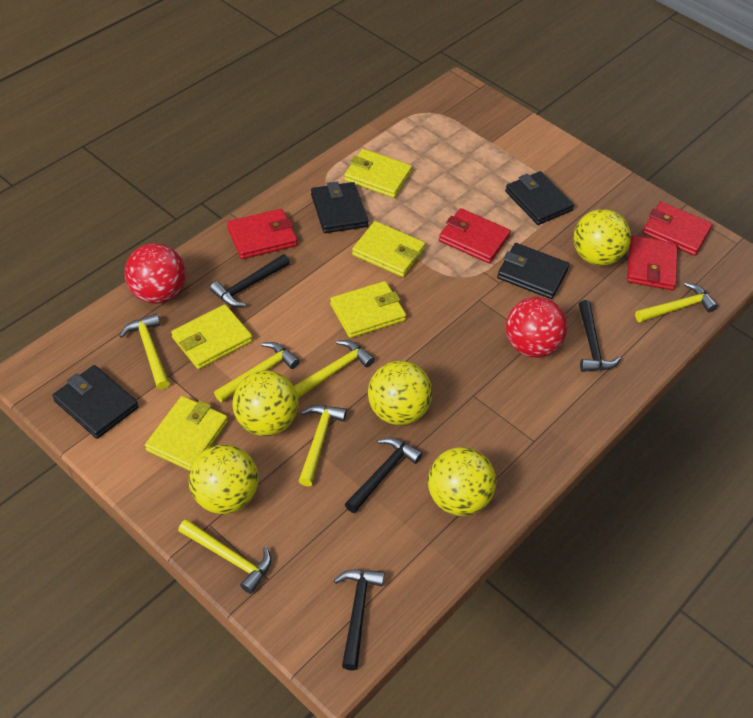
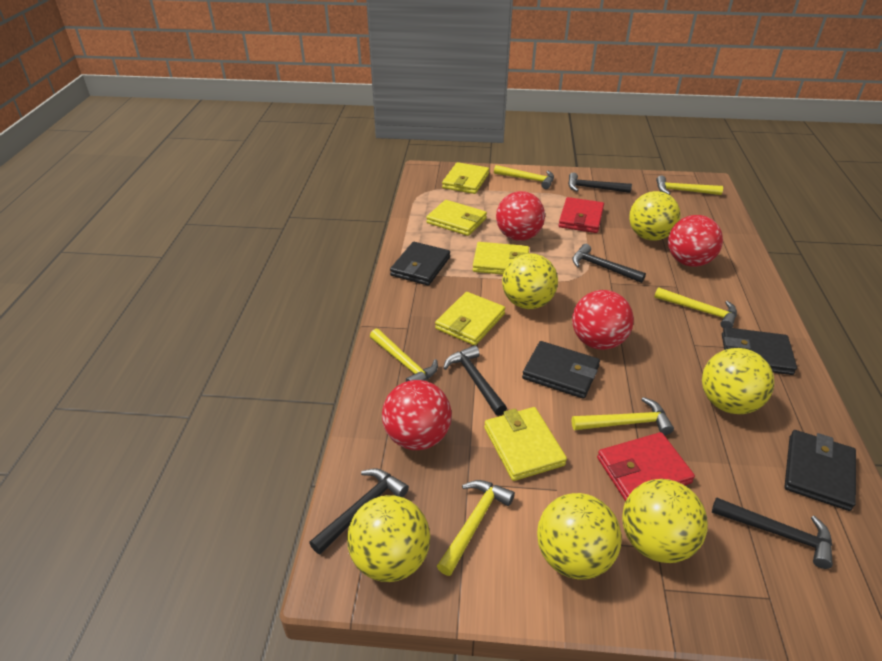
black hammer: 4 -> 5
red ball: 2 -> 4
red wallet: 4 -> 2
yellow ball: 5 -> 6

